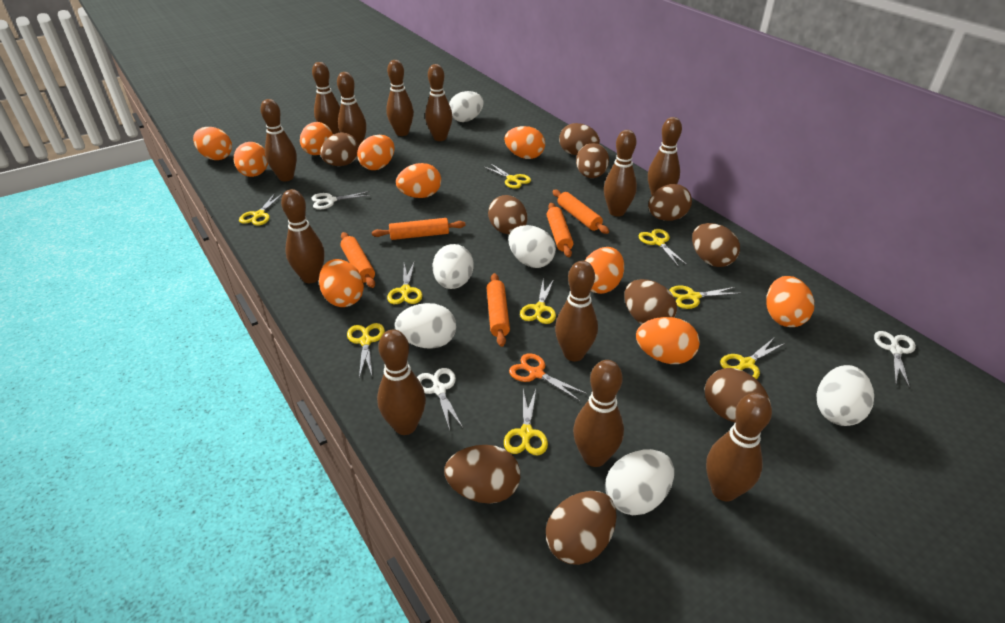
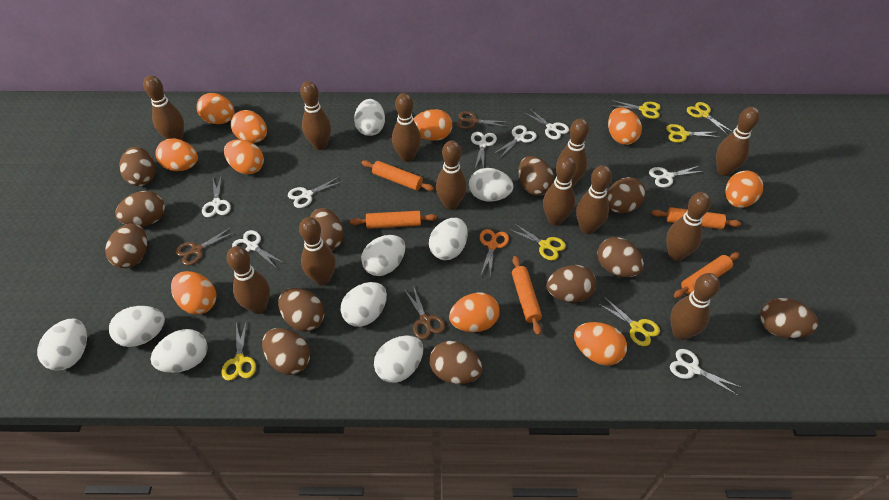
brown egg: 10 -> 12
brown scissors: 0 -> 3
white egg: 6 -> 9
white scissors: 3 -> 8
yellow scissors: 9 -> 6

